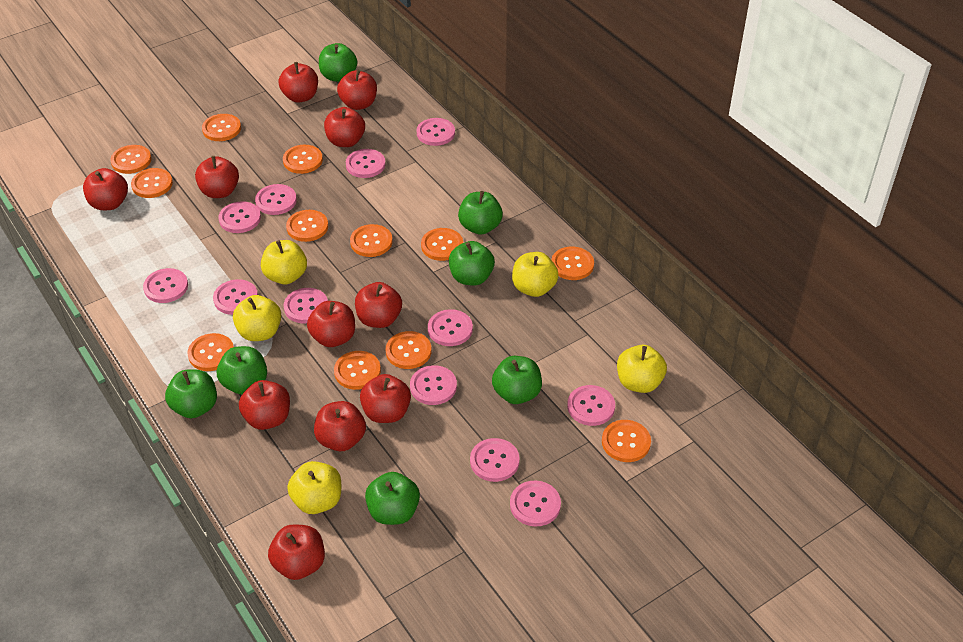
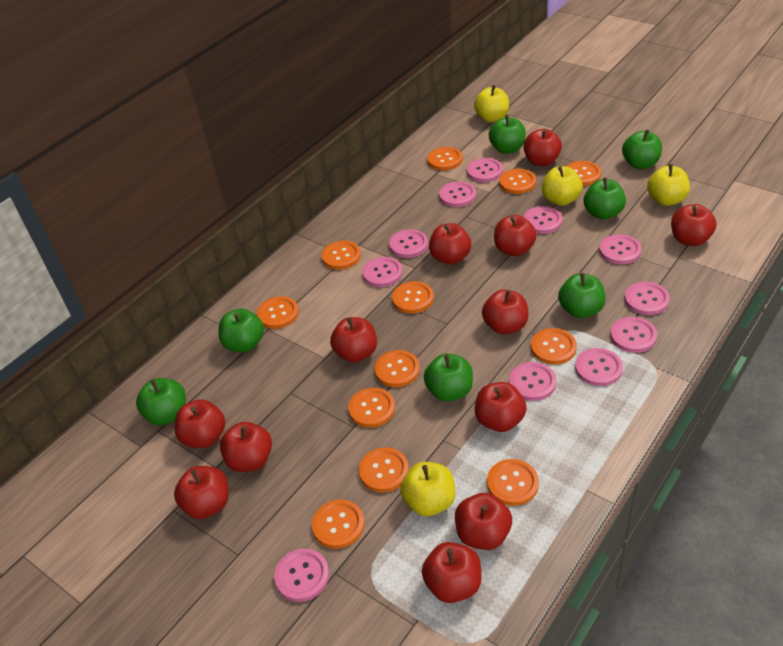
pink button: 12 -> 11
red apple: 11 -> 12
yellow apple: 5 -> 4

